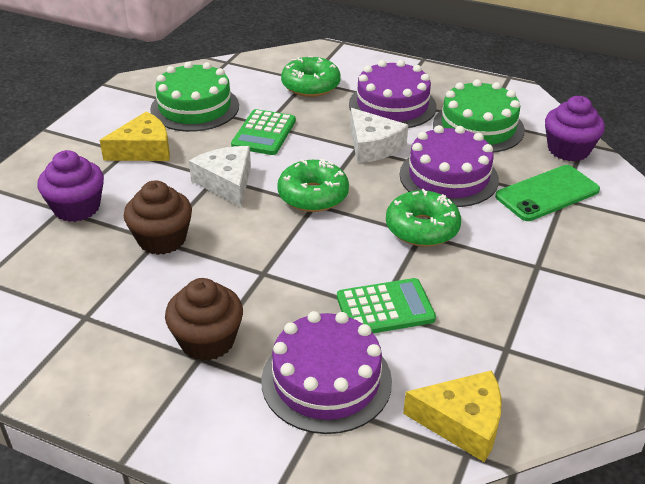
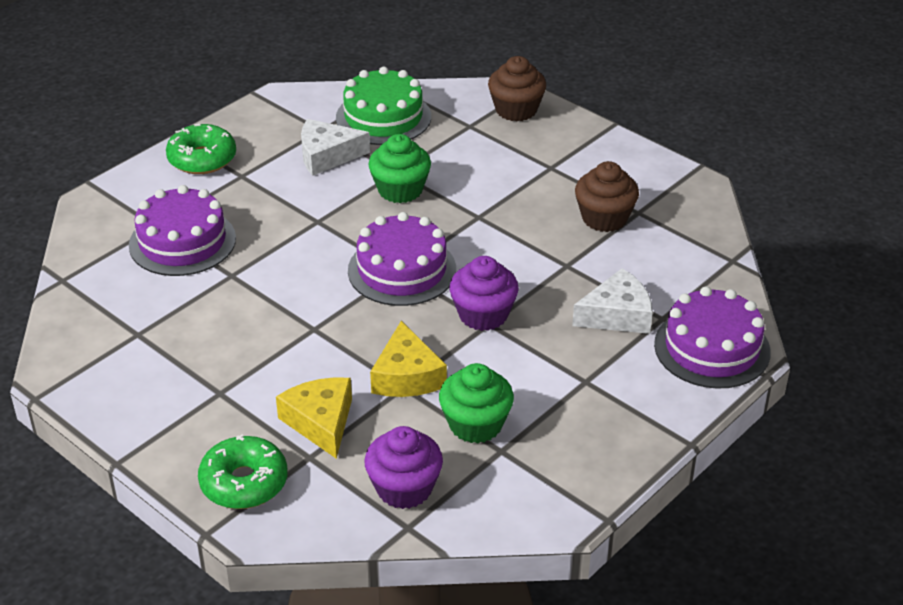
green cake: 2 -> 1
green calculator: 2 -> 0
green cupcake: 0 -> 2
green donut: 3 -> 2
green phone: 1 -> 0

